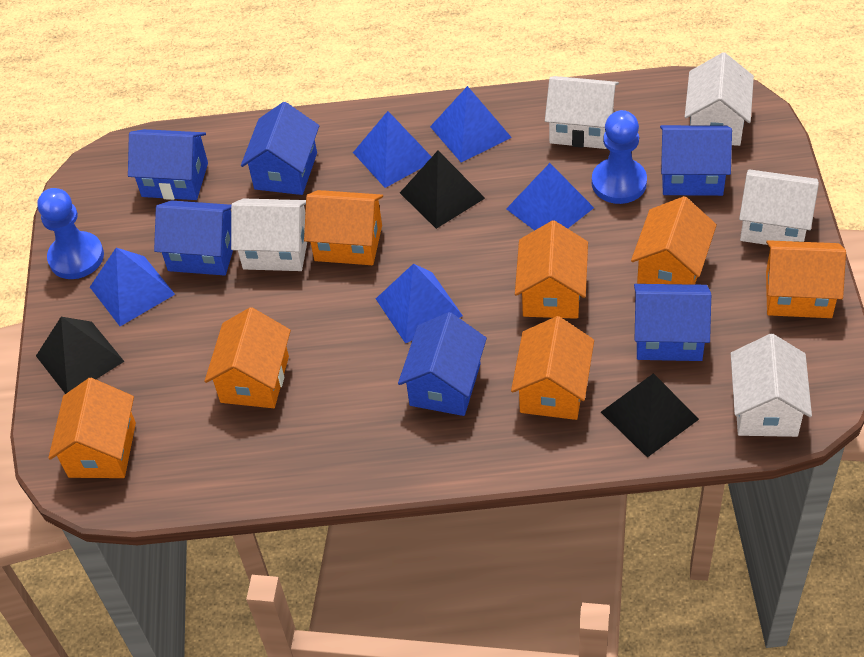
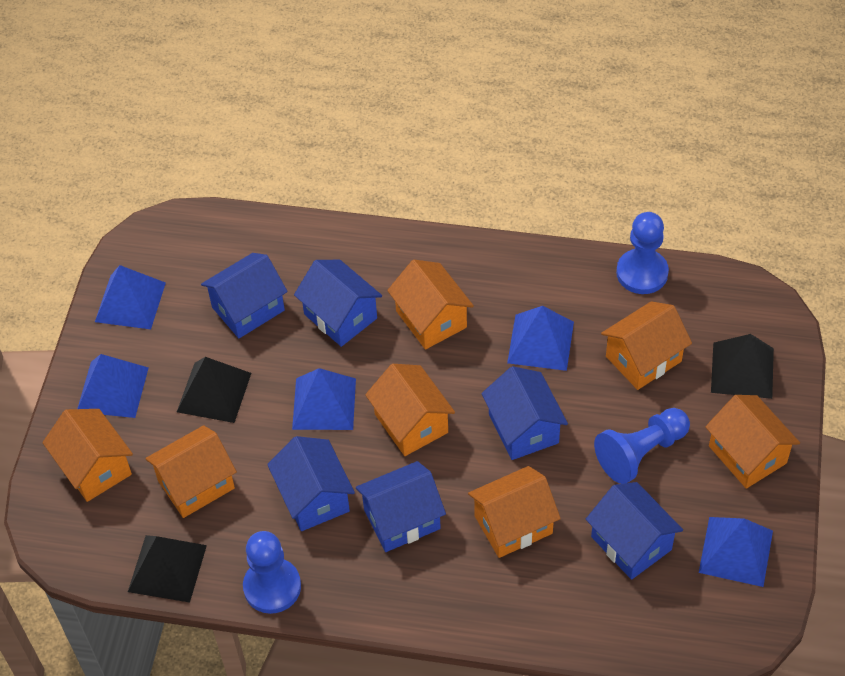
blue pawn: 2 -> 3
white house: 5 -> 0

